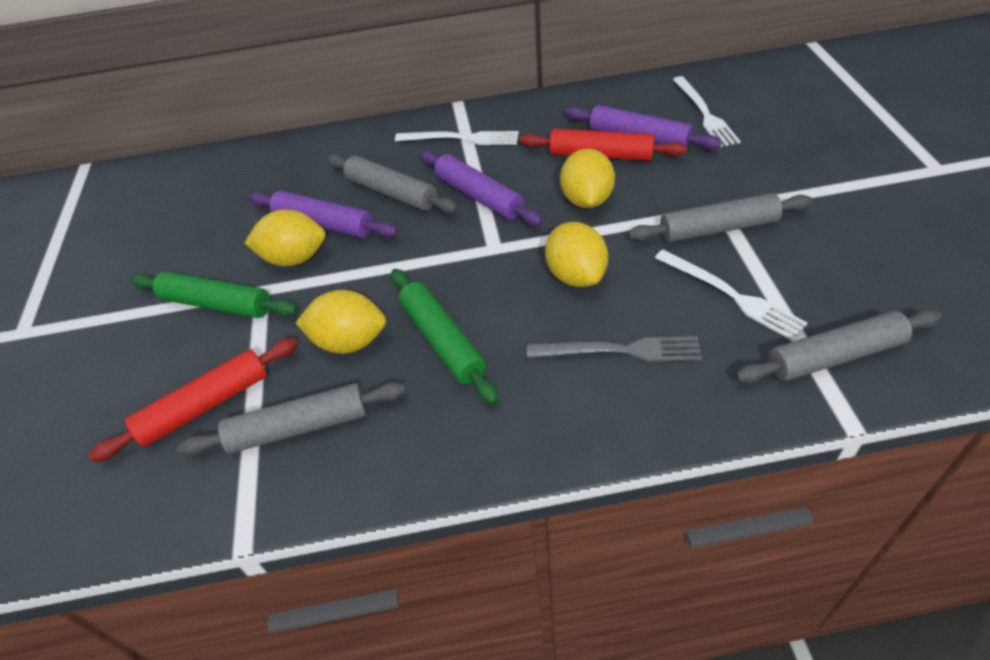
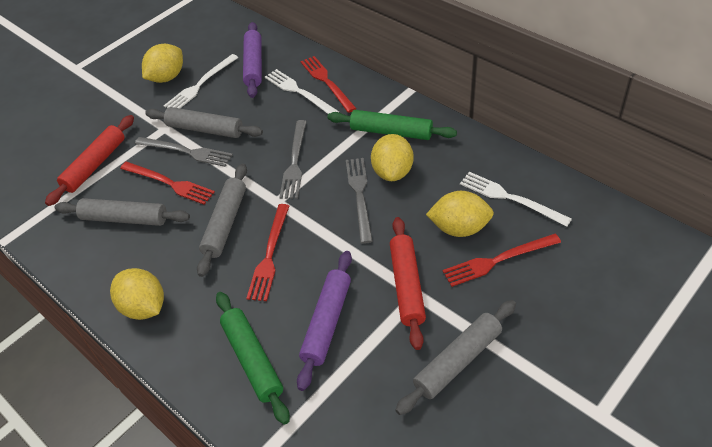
grey fork: 1 -> 3
purple rolling pin: 3 -> 2
red fork: 0 -> 4

